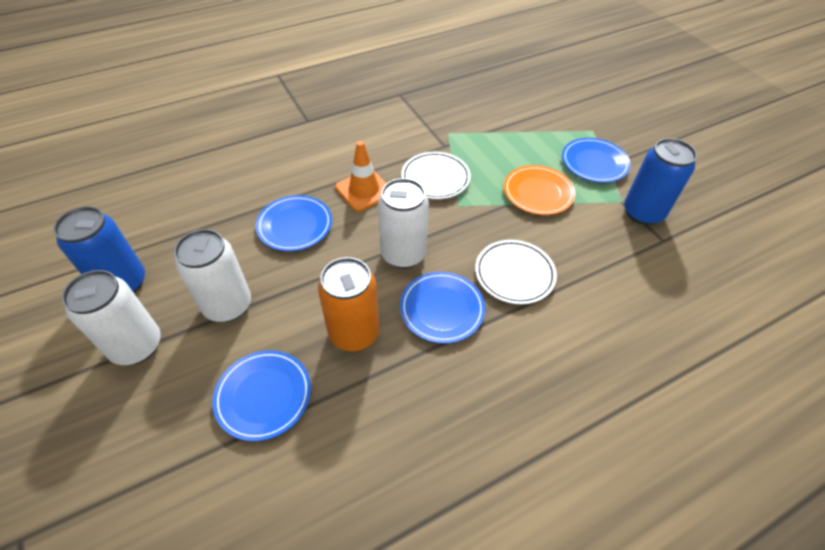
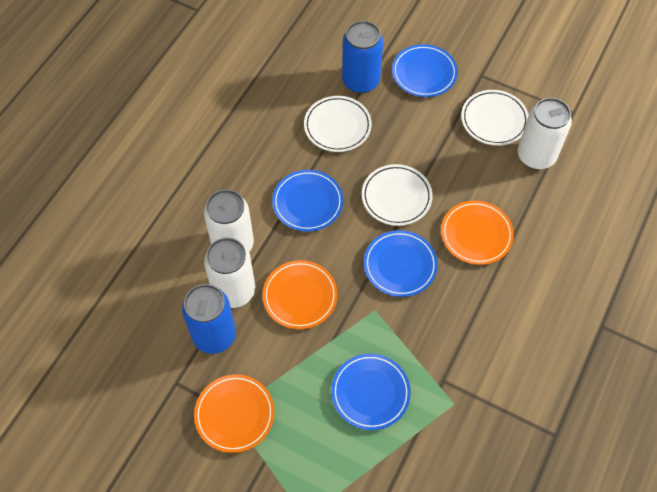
orange can: 1 -> 0
orange plate: 1 -> 3
orange traffic cone: 1 -> 0
white plate: 2 -> 3

